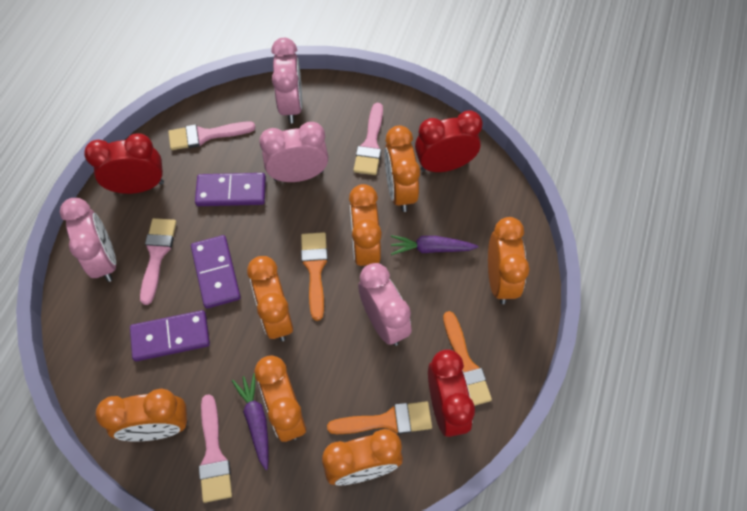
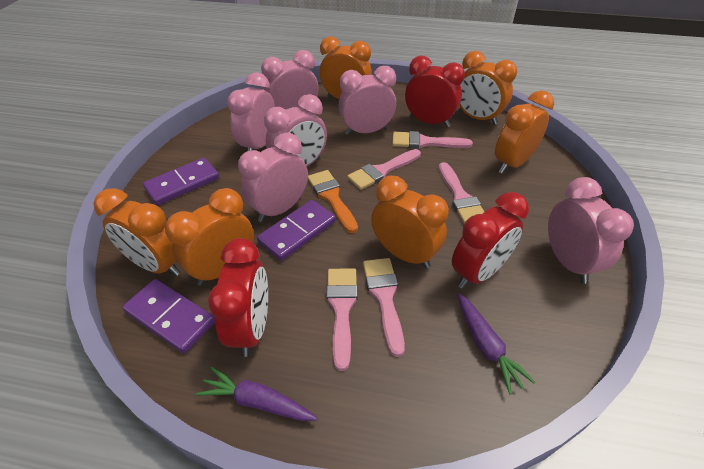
orange brush: 3 -> 1
orange clock: 7 -> 6
pink brush: 4 -> 5
pink clock: 4 -> 6

